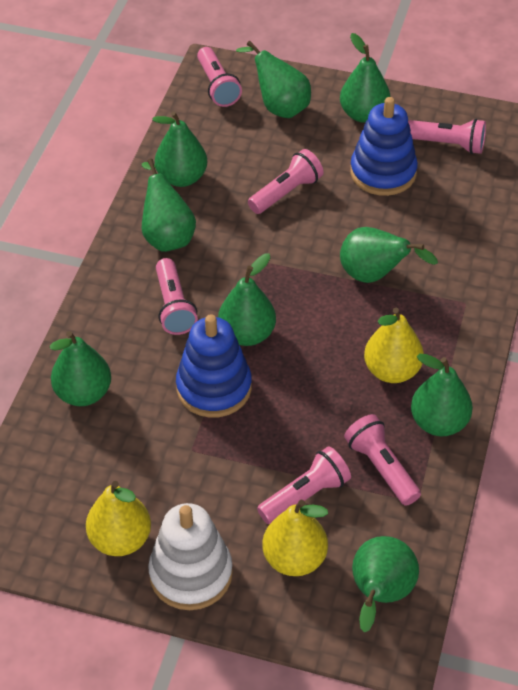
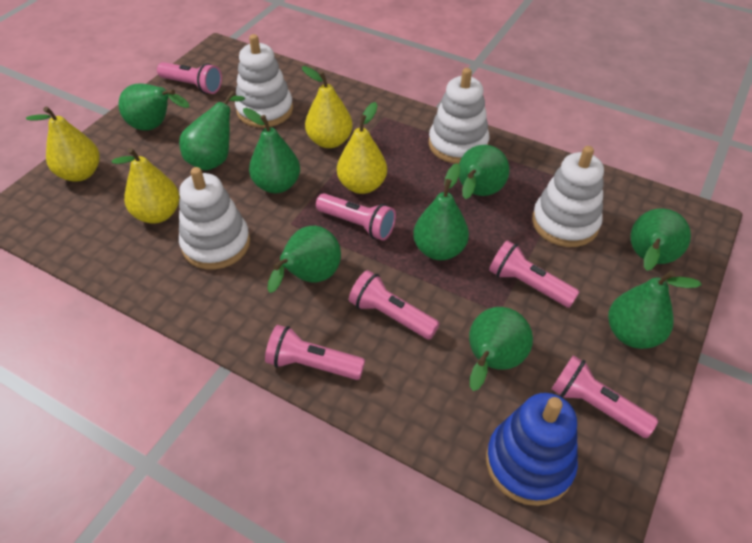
blue stacking toy: 2 -> 1
white stacking toy: 1 -> 4
yellow pear: 3 -> 4

